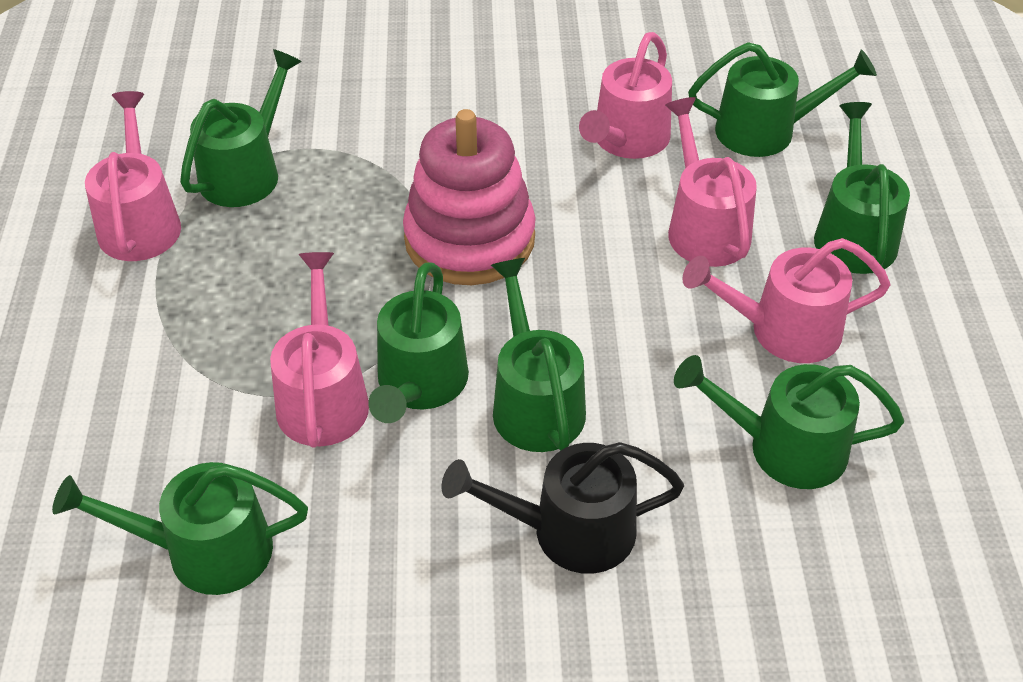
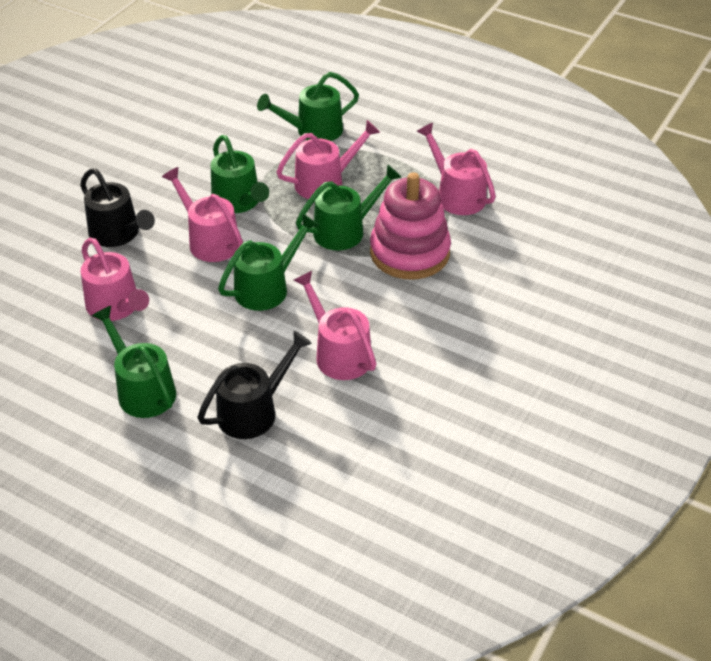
black watering can: 1 -> 2
green watering can: 7 -> 5

